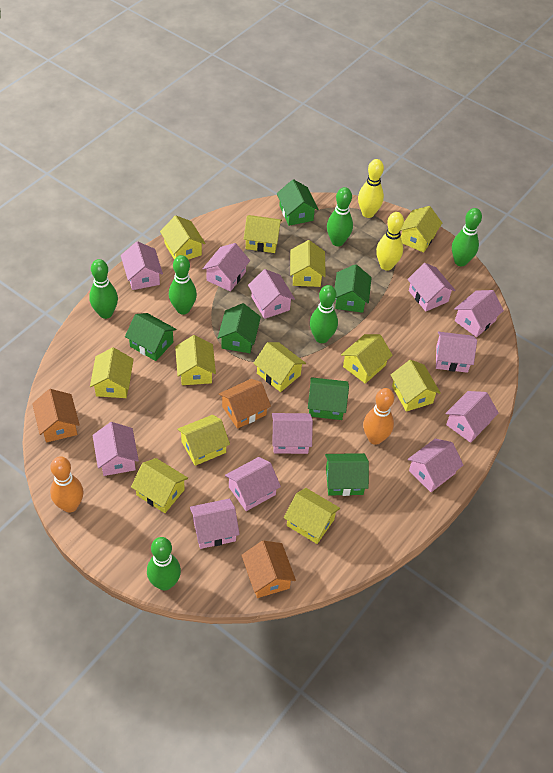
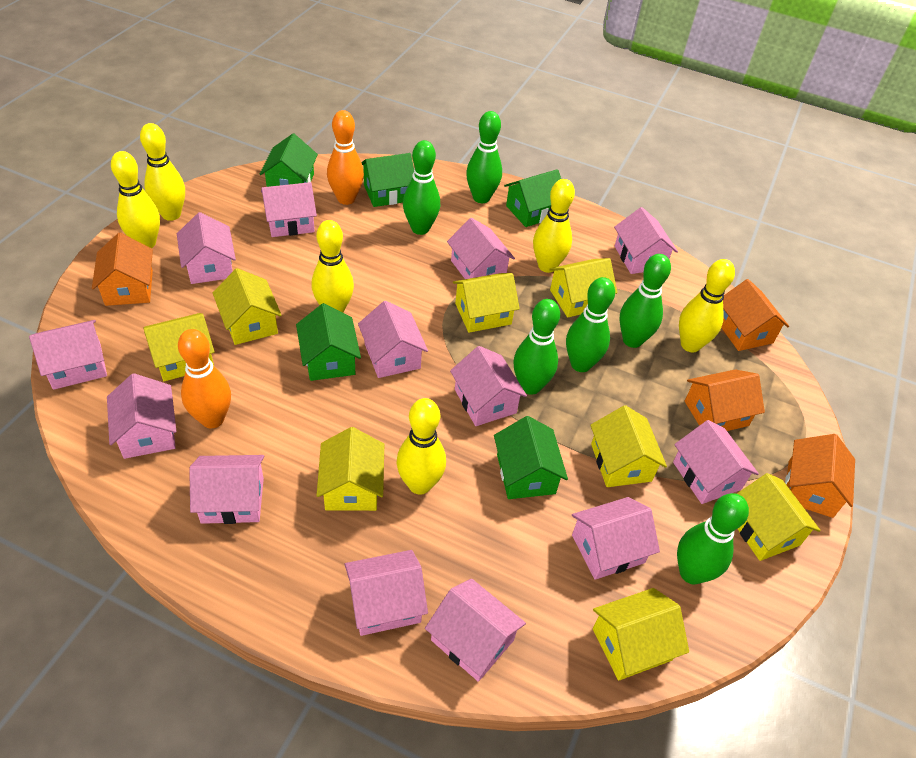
green house: 6 -> 5
orange house: 3 -> 4
pink house: 12 -> 13
yellow bowling pin: 2 -> 6
yellow house: 12 -> 8

